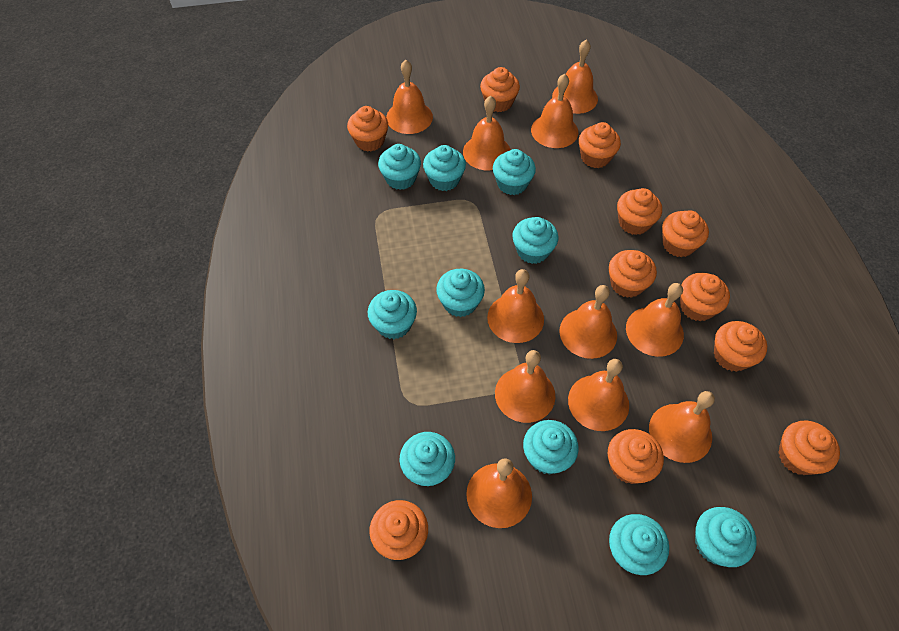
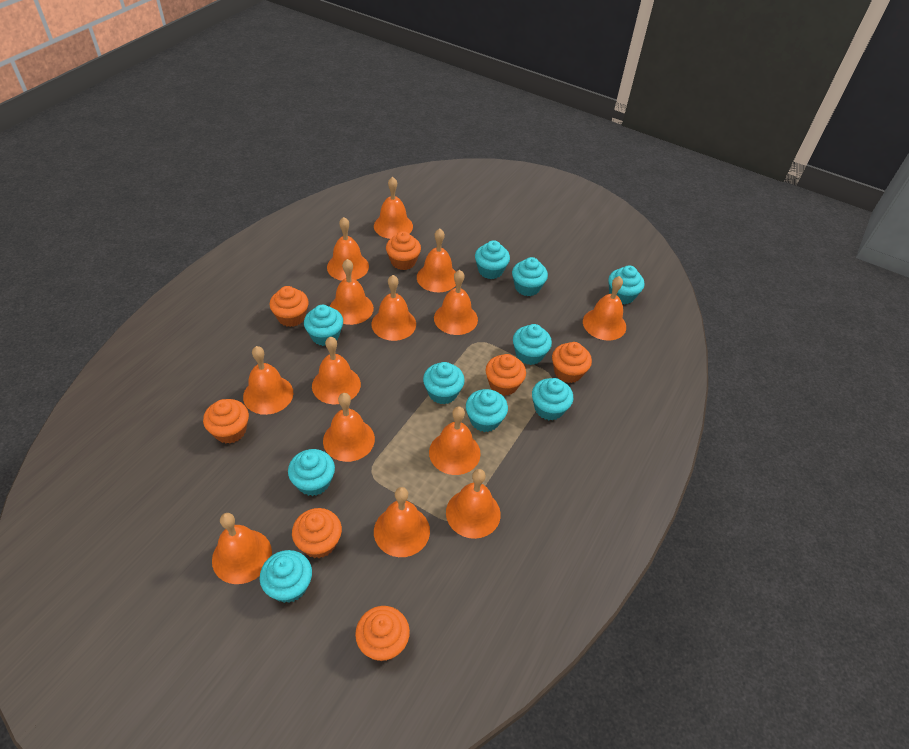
orange bell: 11 -> 14
orange cupcake: 11 -> 7

